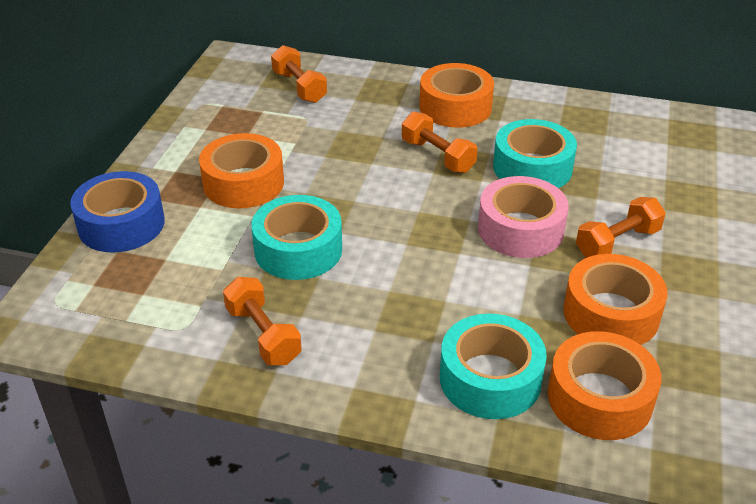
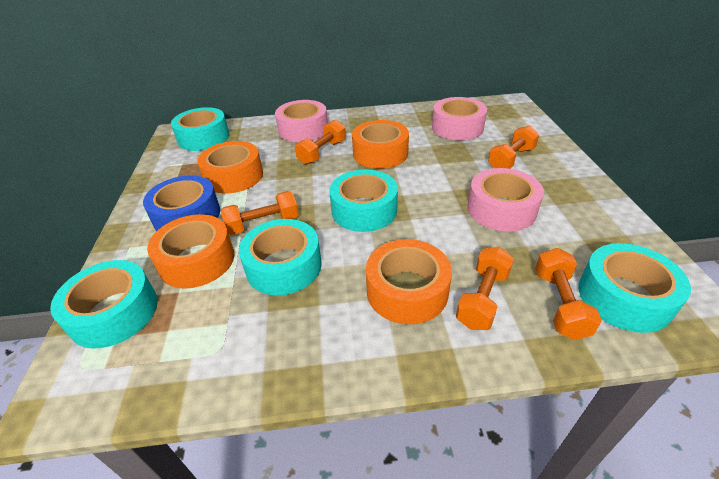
orange dumbbell: 4 -> 5
pink tape: 1 -> 3
turquoise tape: 3 -> 5

